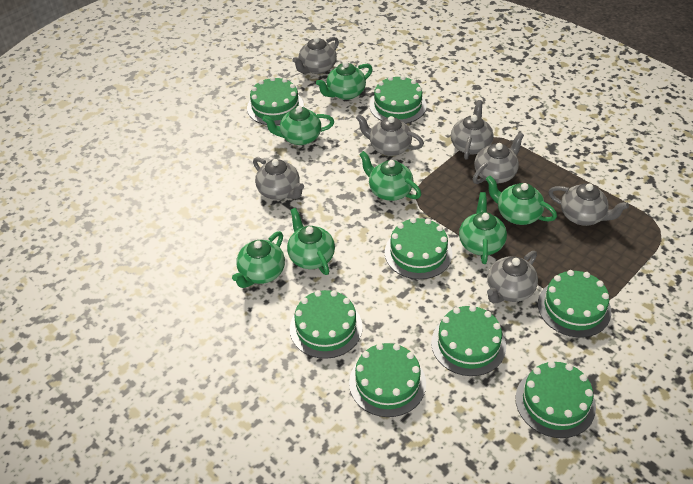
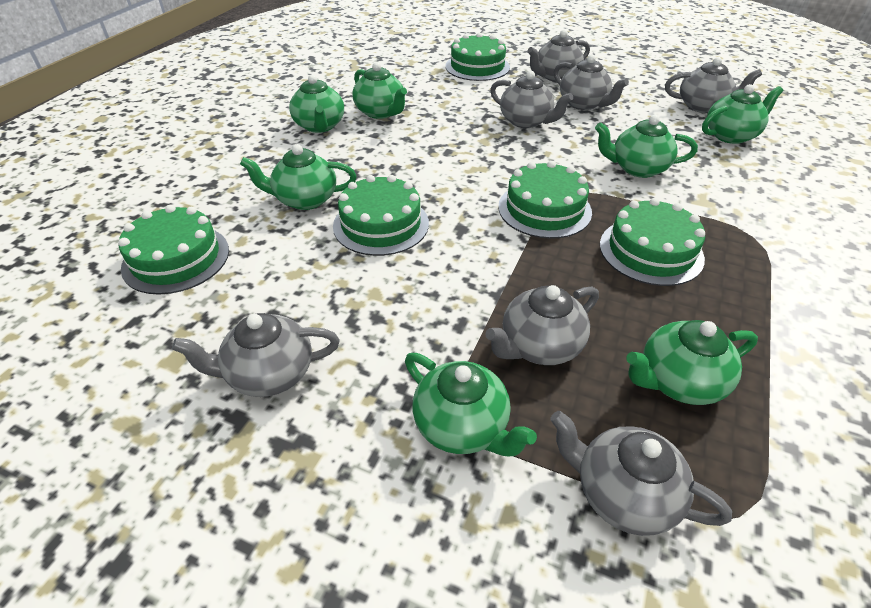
green cake: 8 -> 5

